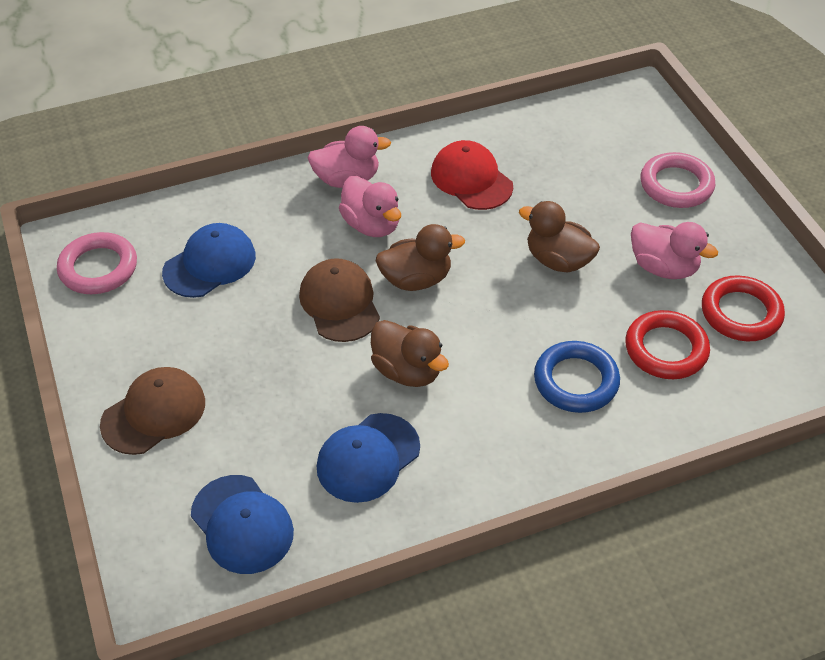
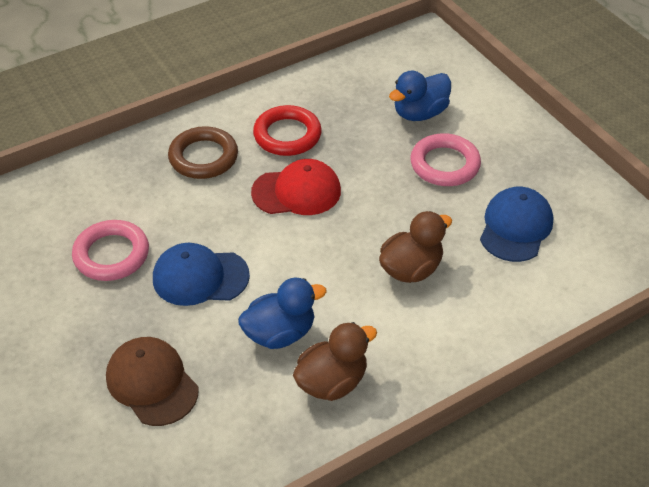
blue cap: 3 -> 2
blue duck: 0 -> 2
blue ring: 1 -> 0
brown cap: 2 -> 1
brown duck: 3 -> 2
brown ring: 0 -> 1
pink duck: 3 -> 0
red ring: 2 -> 1

